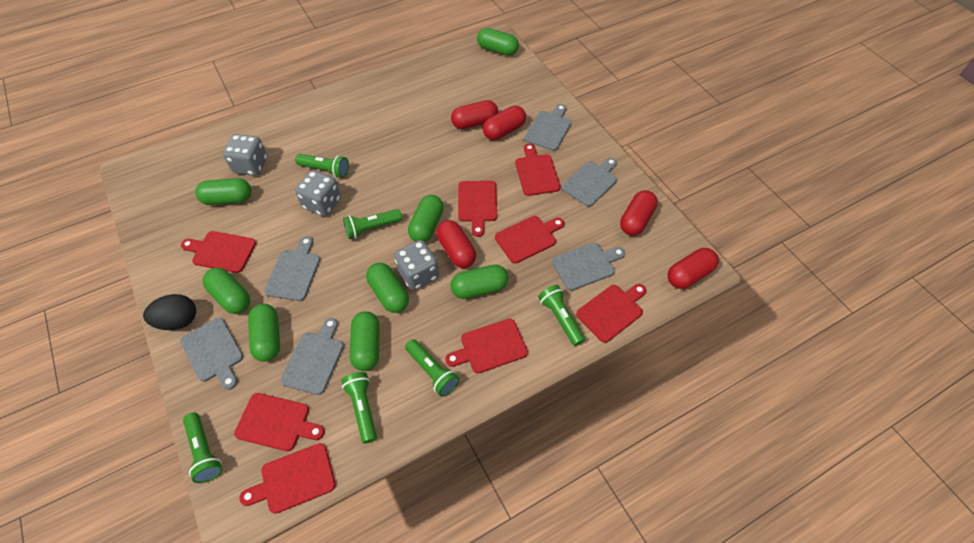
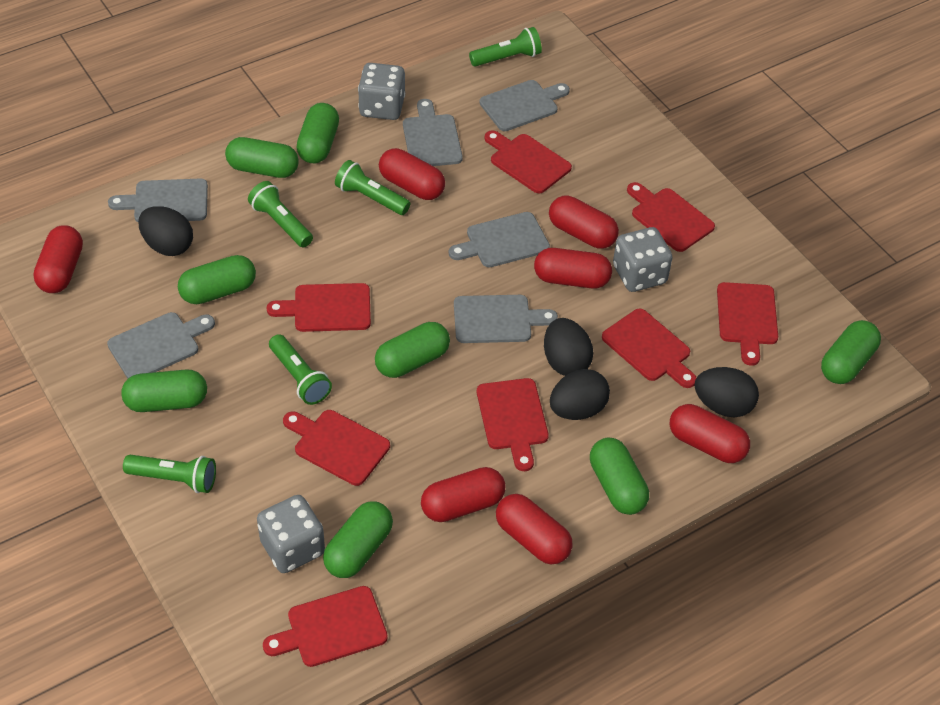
black egg: 1 -> 4
green flashlight: 6 -> 5
red capsule: 5 -> 7

